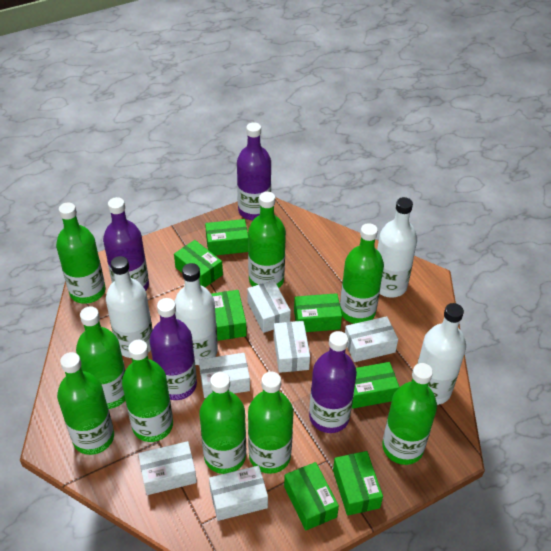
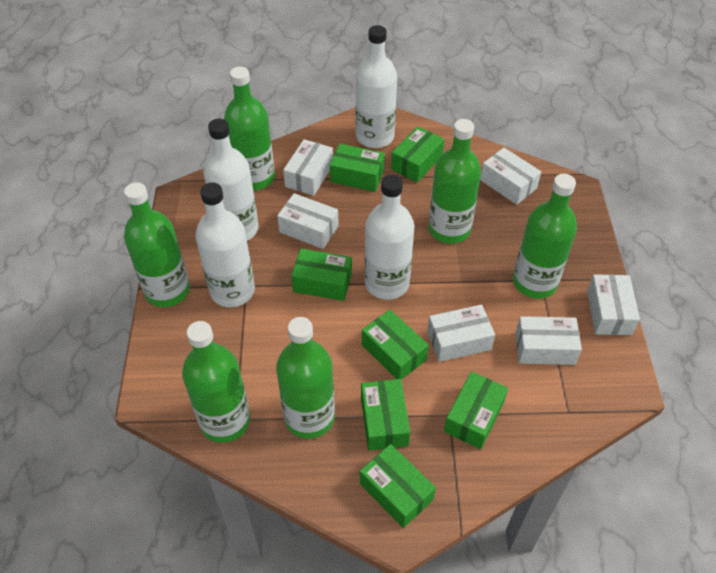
green bottle: 9 -> 6
purple bottle: 4 -> 0

